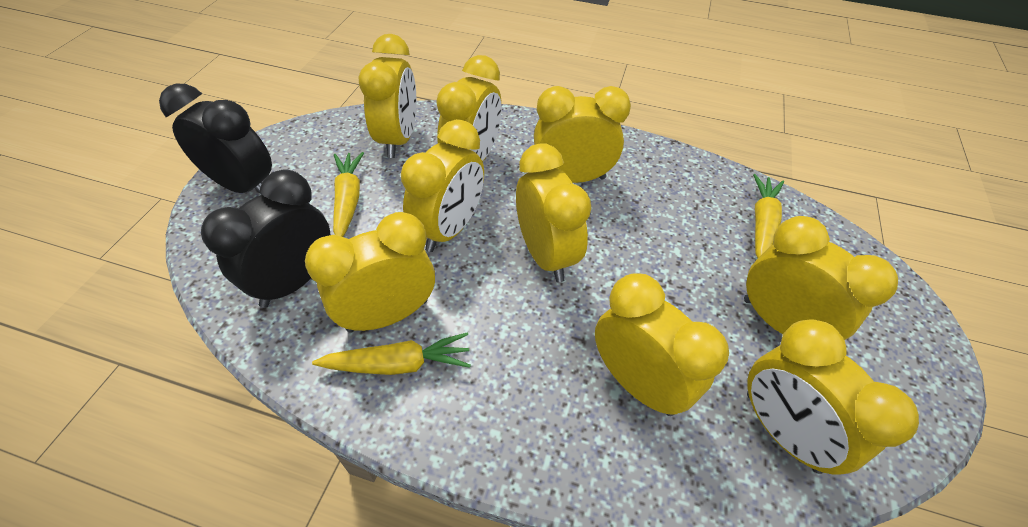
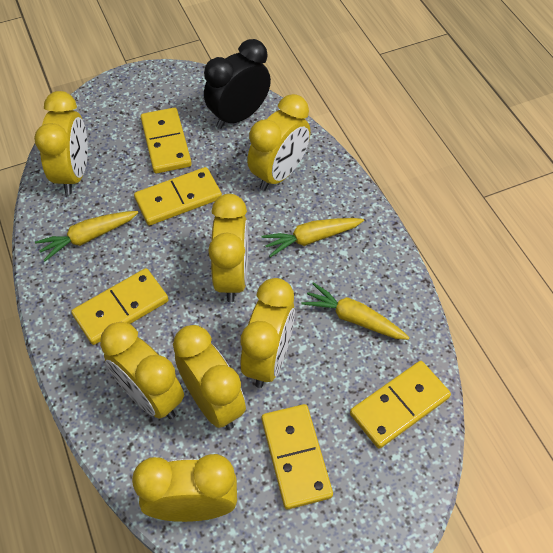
black clock: 2 -> 1
yellow clock: 9 -> 7
yellow domino: 0 -> 5

